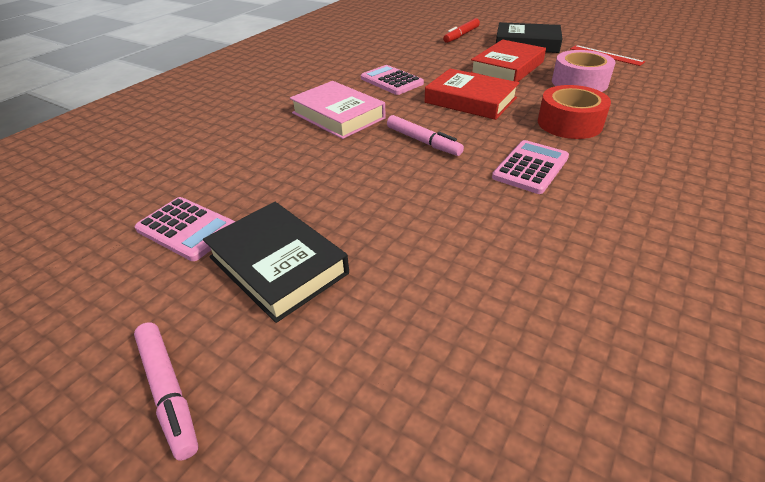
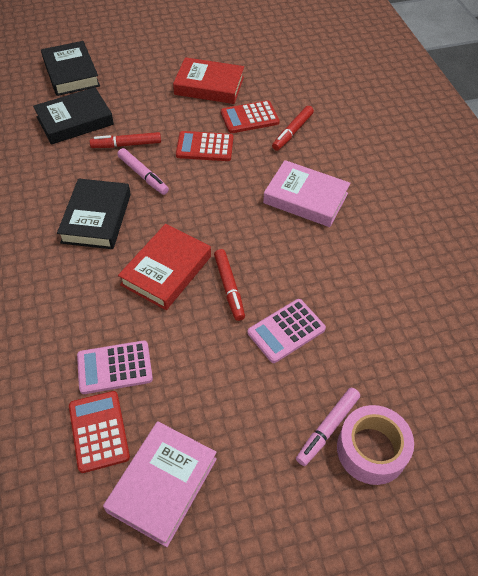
black book: 2 -> 3
pink book: 1 -> 2
pink calculator: 3 -> 2
red calculator: 0 -> 3
red marker: 1 -> 3
red ruler: 1 -> 0
red tape: 1 -> 0

